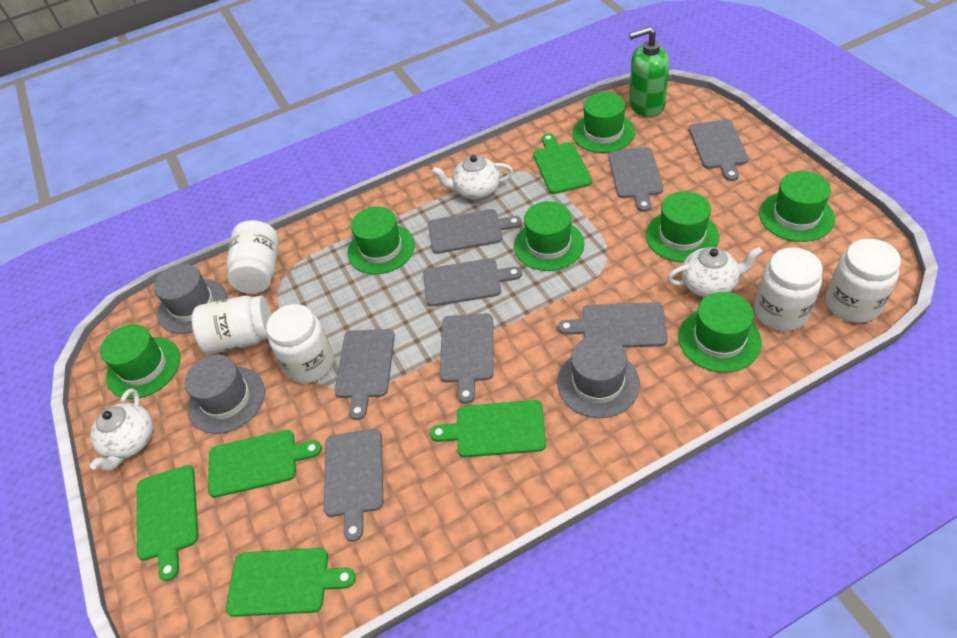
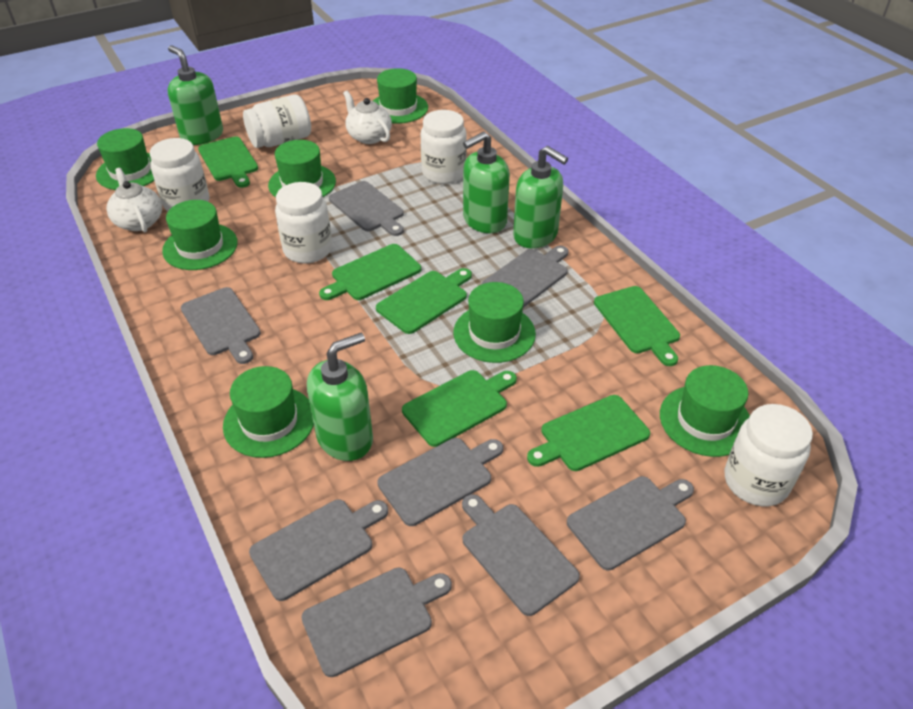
green cutting board: 5 -> 6
green soap dispenser: 1 -> 4
grey hat: 3 -> 0
white teapot: 3 -> 2

